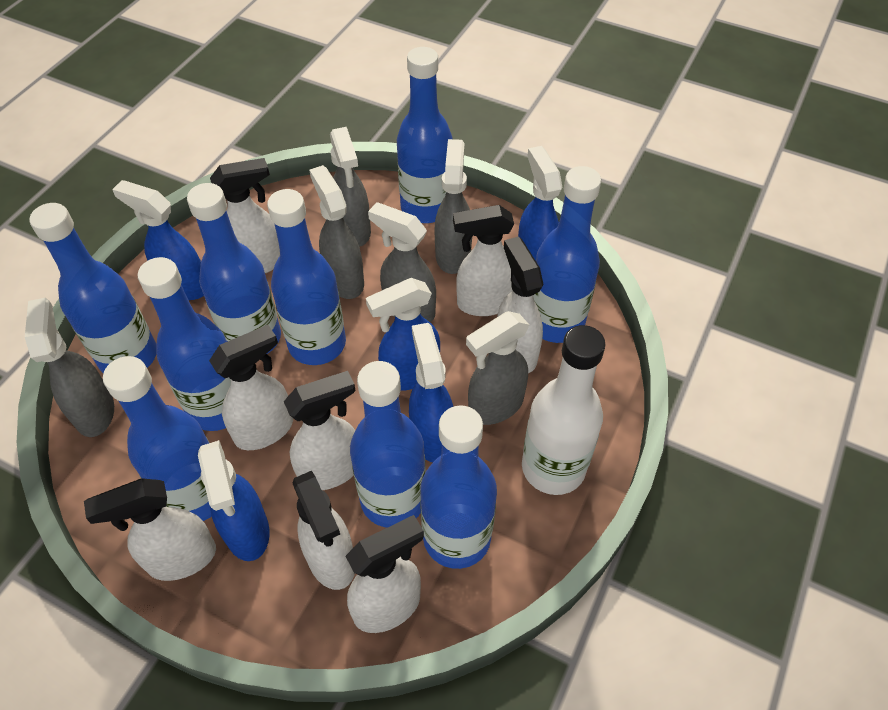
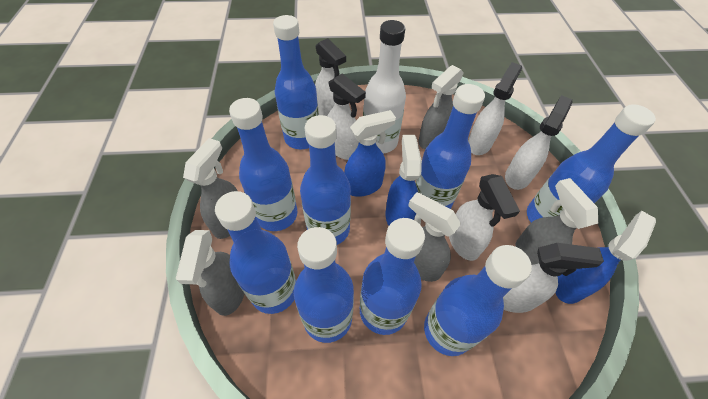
blue spray bottle: 5 -> 3
grey spray bottle: 6 -> 5
white spray bottle: 8 -> 6

